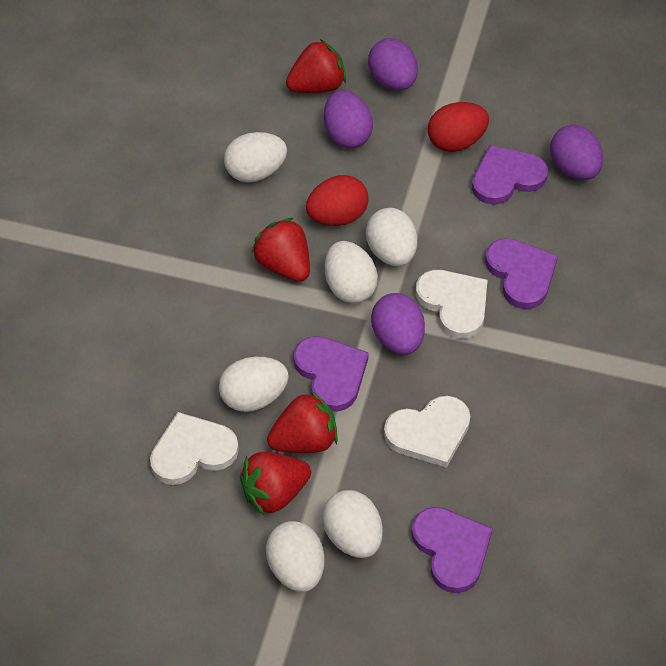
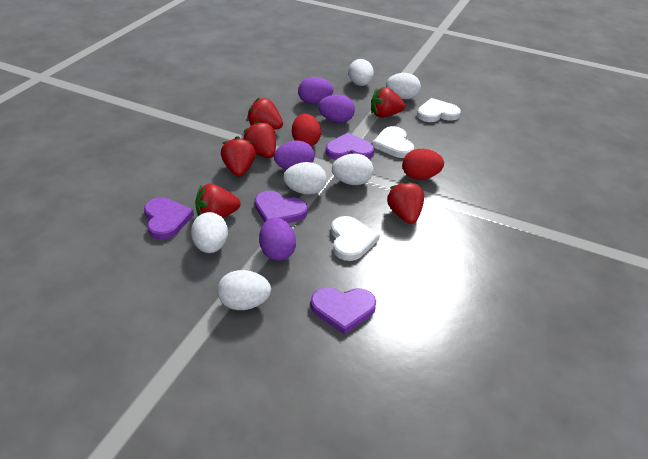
red strawberry: 4 -> 6

